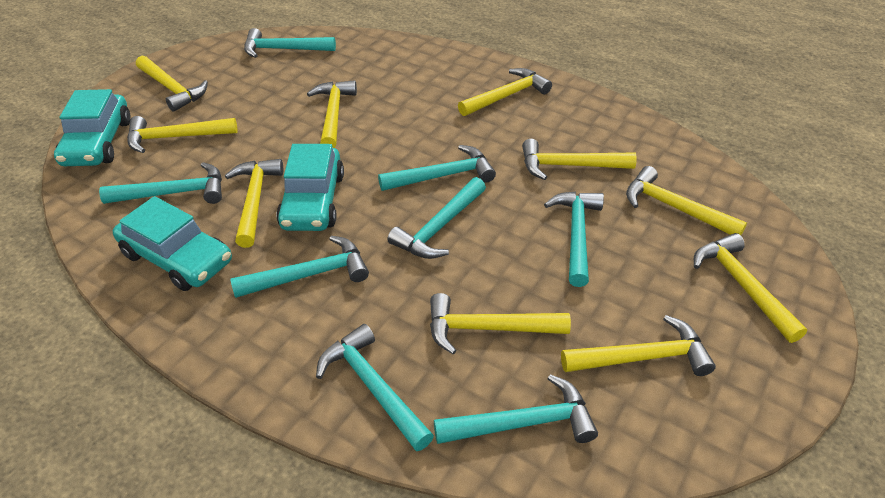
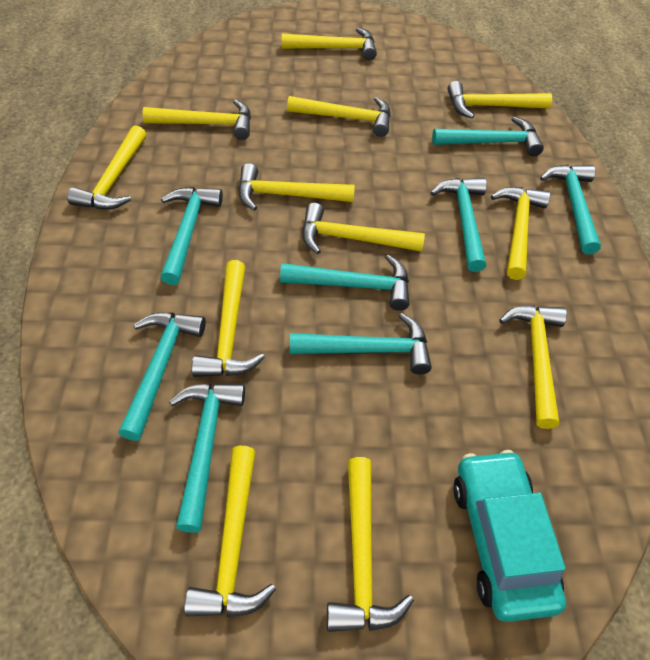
turquoise car: 3 -> 1
yellow hammer: 10 -> 12

